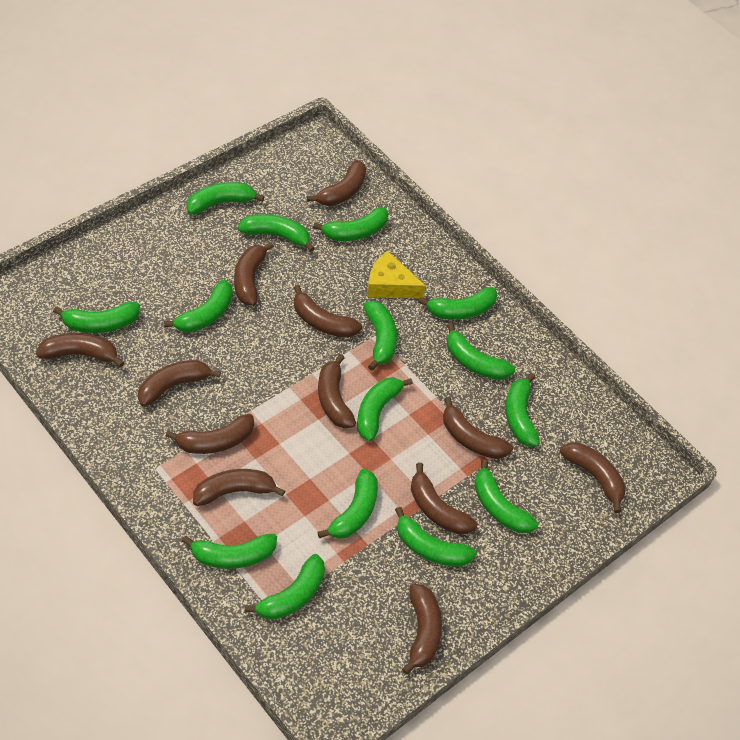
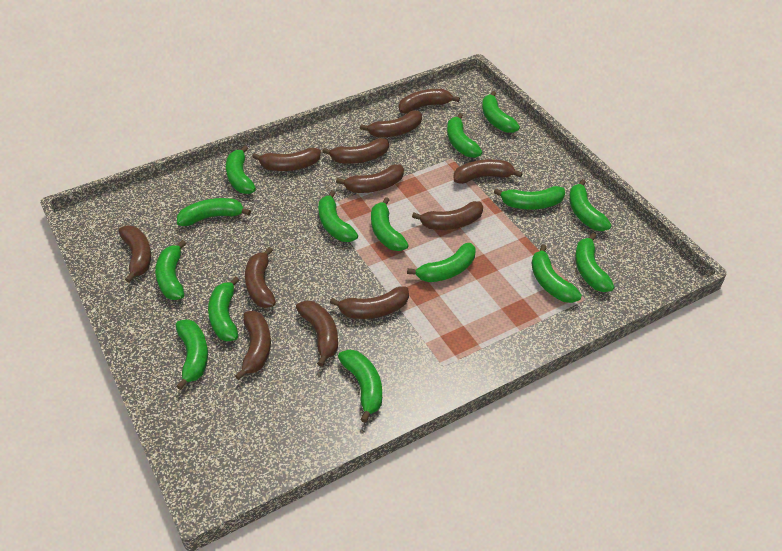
yellow cheese: 1 -> 0

